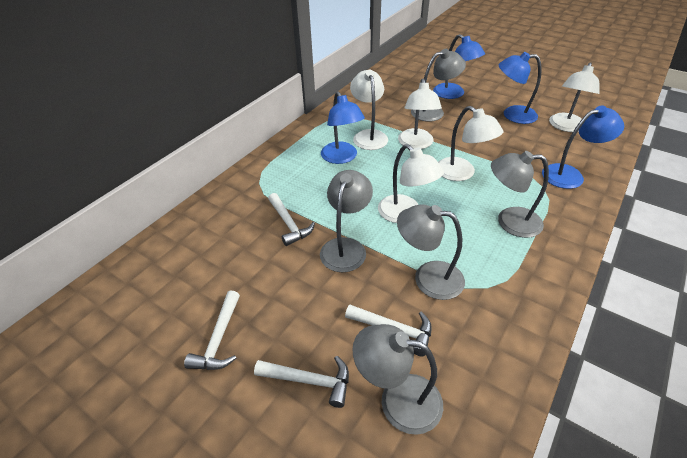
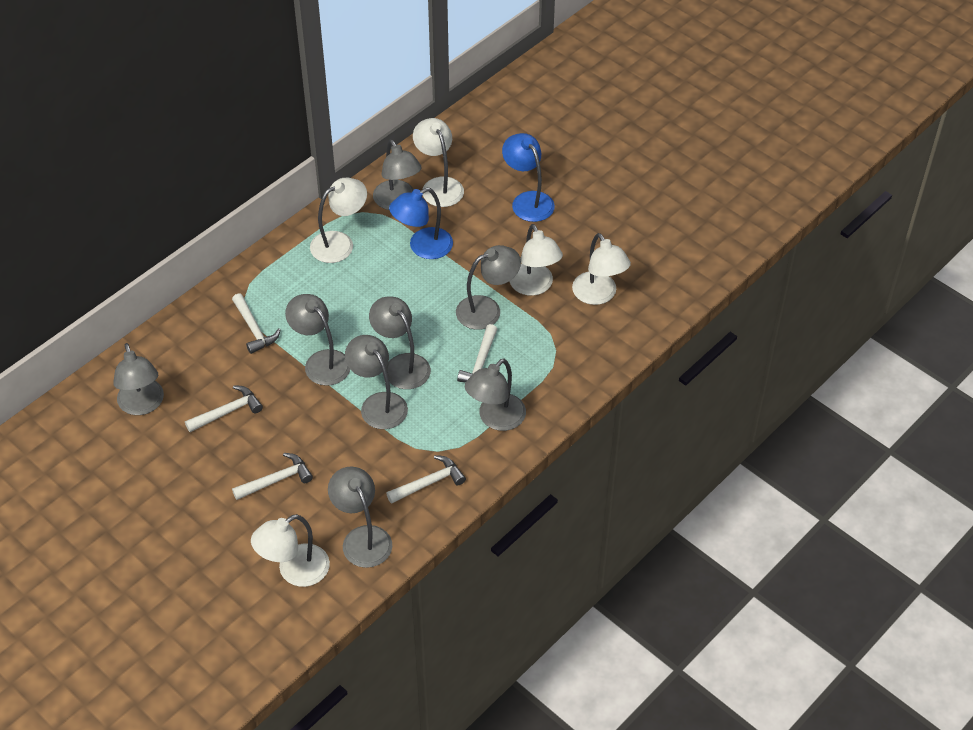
blue lamp: 4 -> 2
grey lamp: 5 -> 8
white hammer: 4 -> 5

